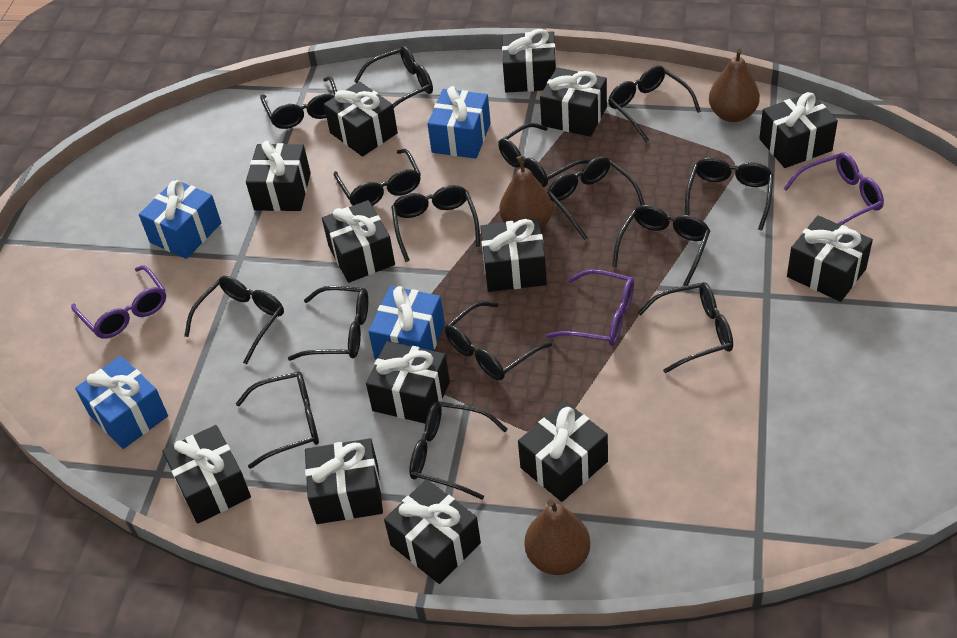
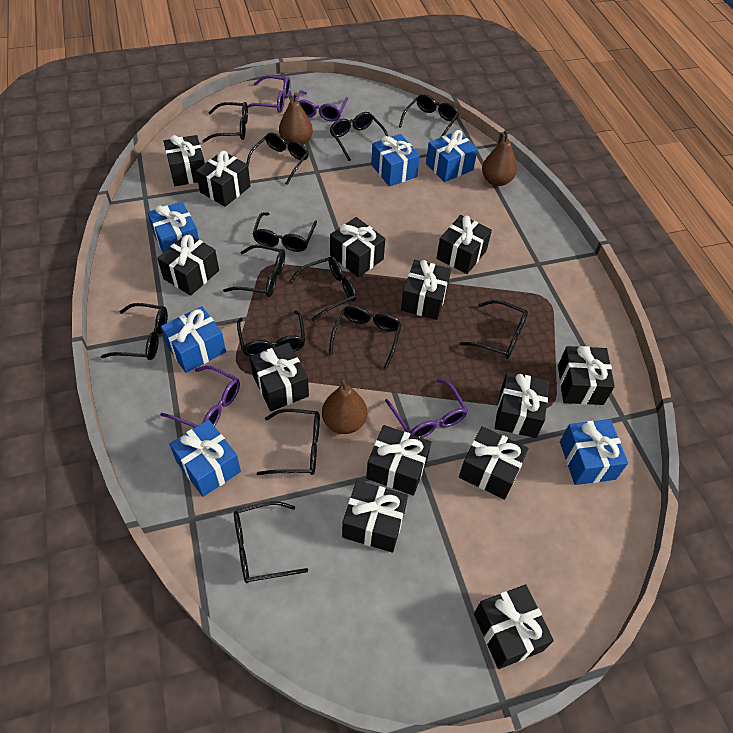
black glasses: 15 -> 13
blue gift: 4 -> 6
purple glasses: 3 -> 4

